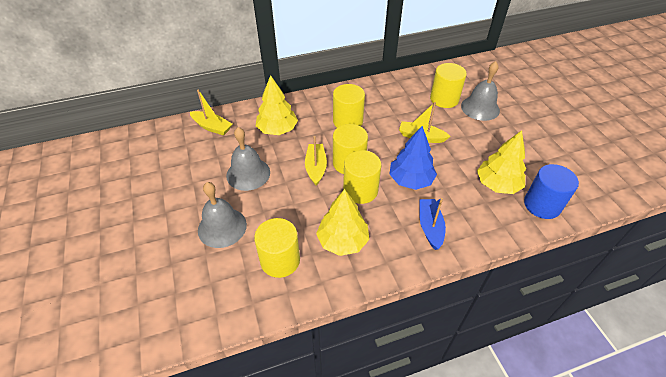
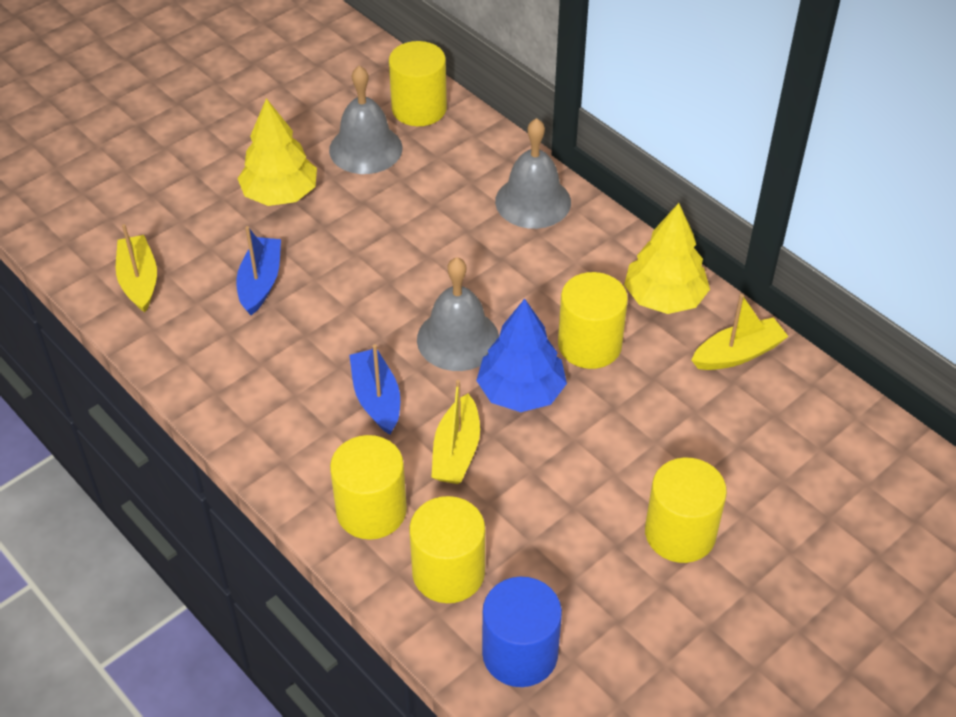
blue boat: 1 -> 2
yellow tree: 3 -> 2

